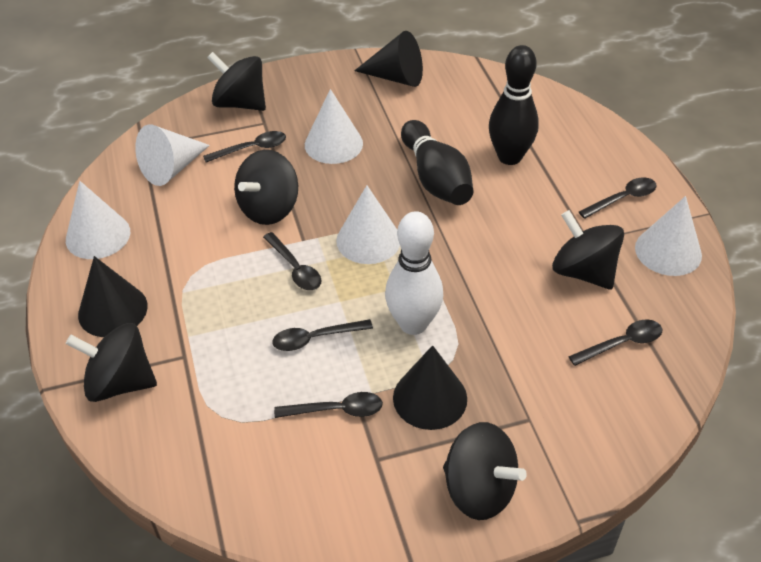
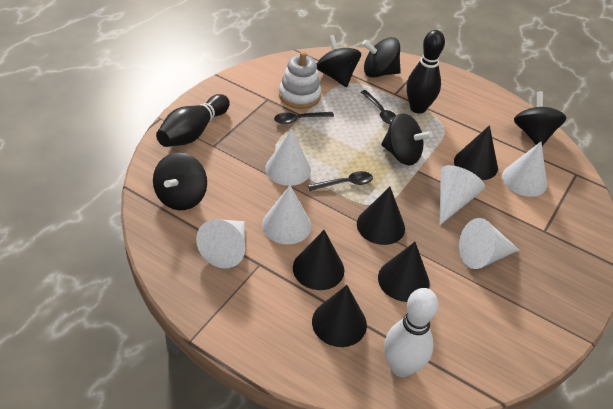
black cone: 3 -> 5
black spoon: 6 -> 3
white cone: 5 -> 6
white stacking toy: 0 -> 1

